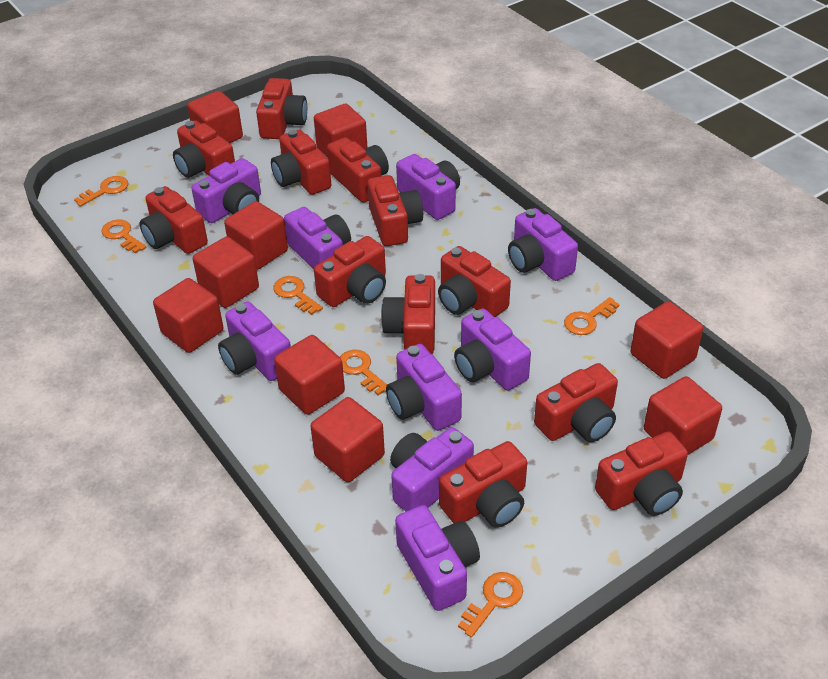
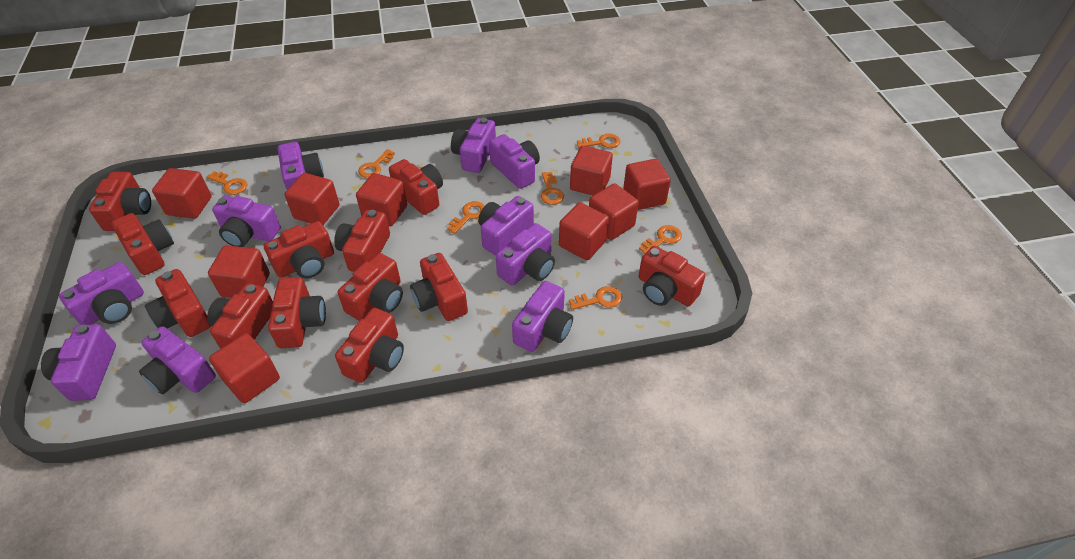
orange key: 6 -> 7
purple camera: 9 -> 10

